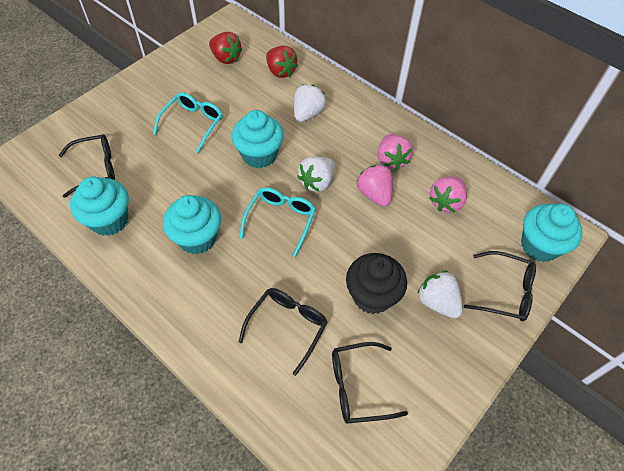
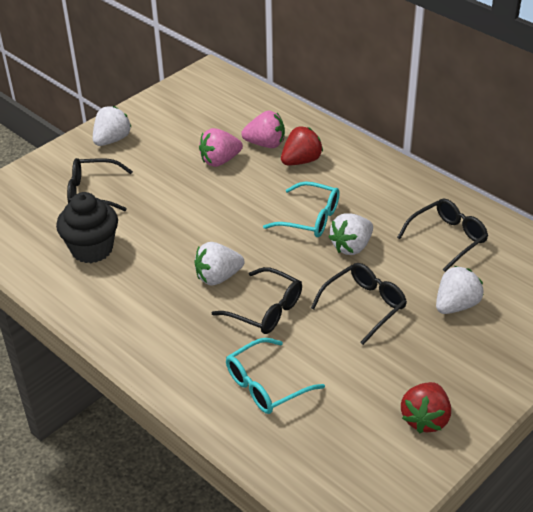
pink strawberry: 3 -> 2
turquoise cupcake: 4 -> 0
white strawberry: 3 -> 4

